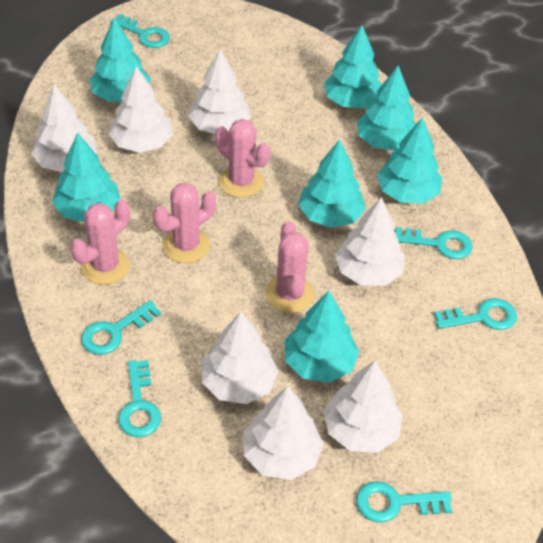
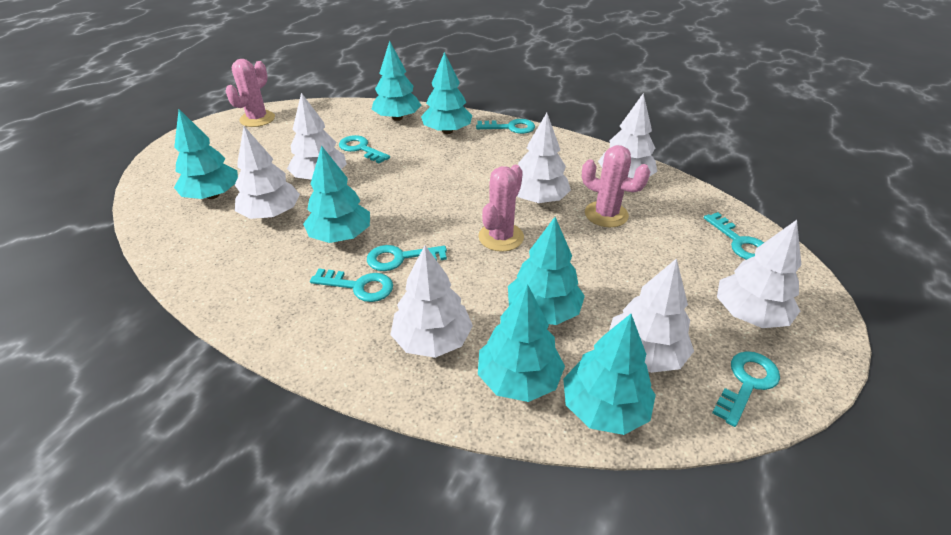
pink cactus: 4 -> 3

